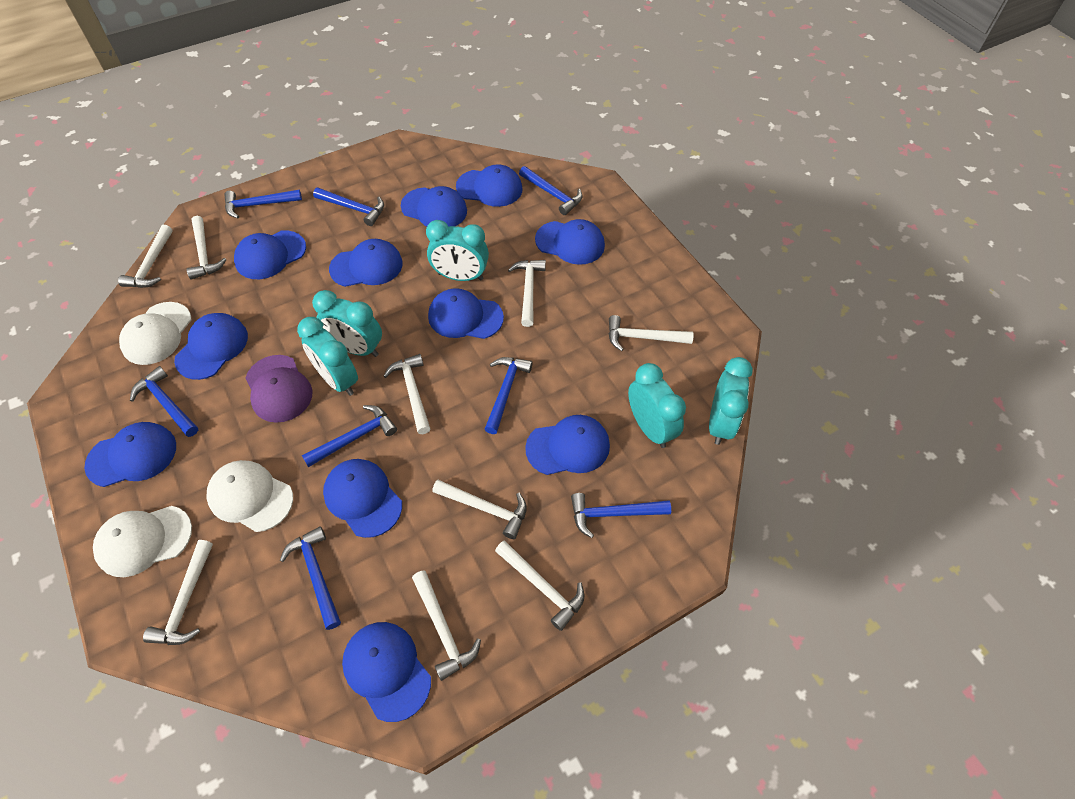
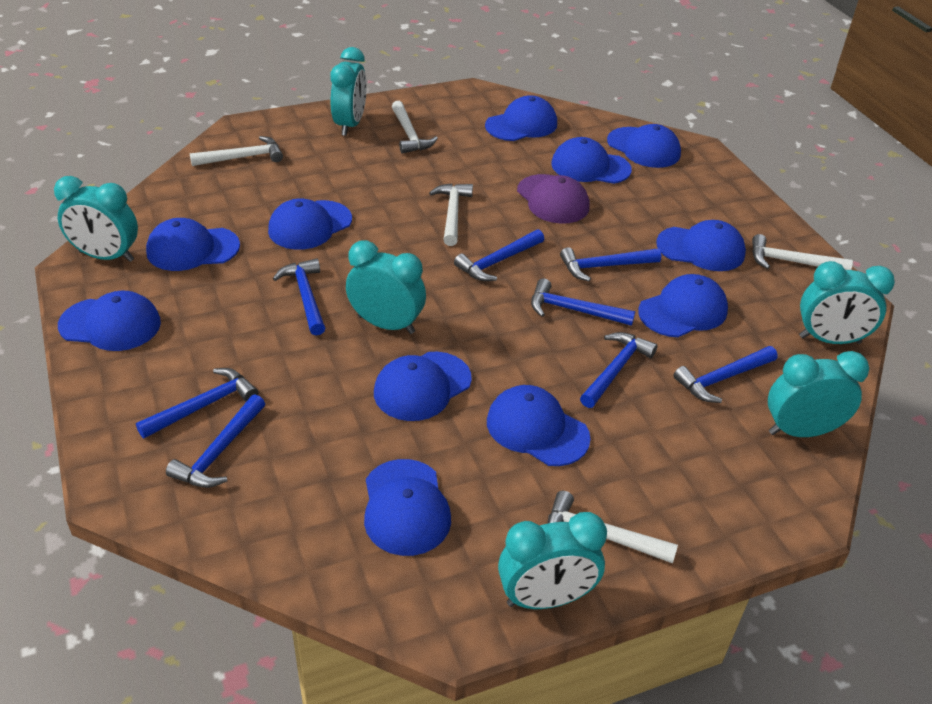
turquoise clock: 5 -> 6
white cap: 3 -> 0
white hammer: 9 -> 5

